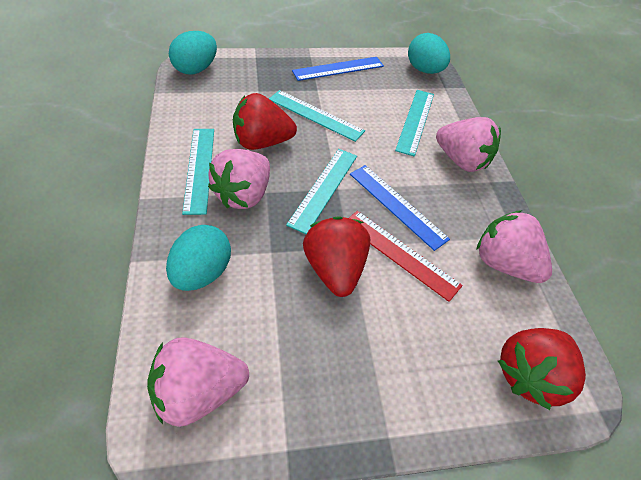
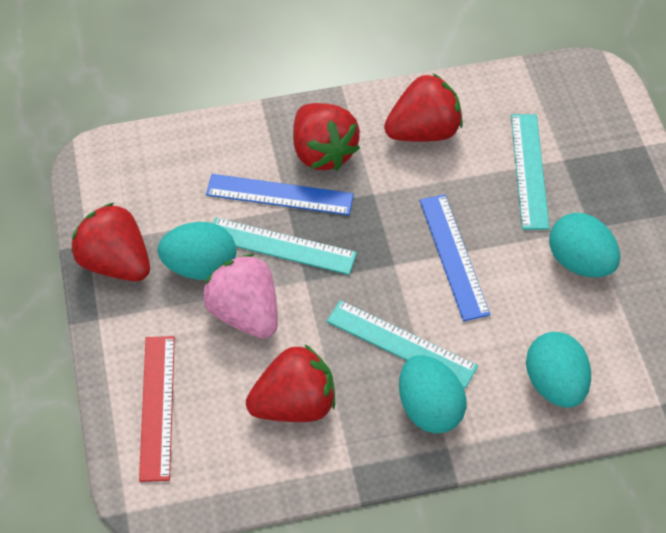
pink strawberry: 4 -> 1
red strawberry: 3 -> 4
turquoise egg: 3 -> 4
turquoise ruler: 4 -> 3

